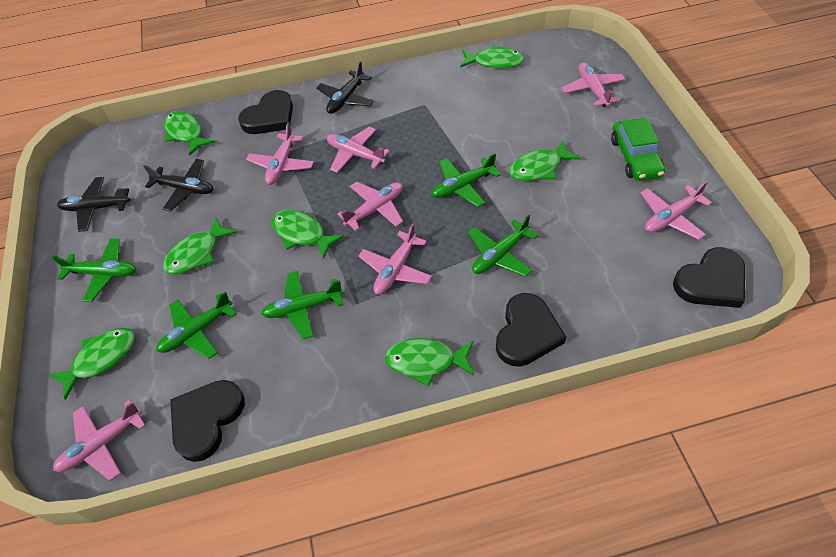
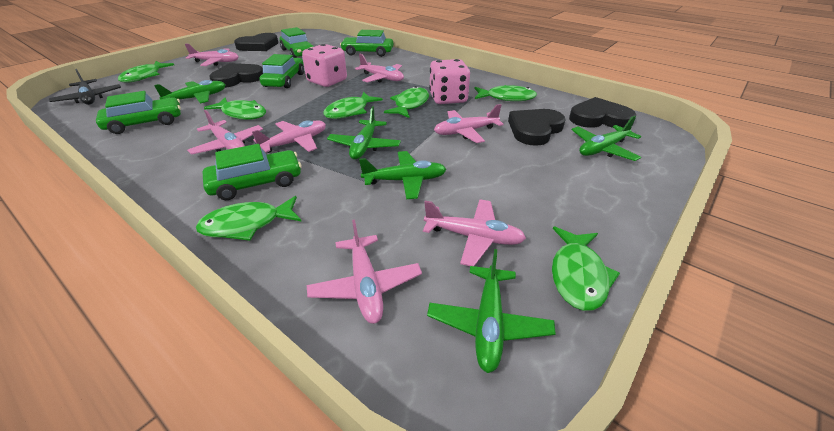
black plane: 3 -> 1
green car: 1 -> 5
pink dice: 0 -> 2

